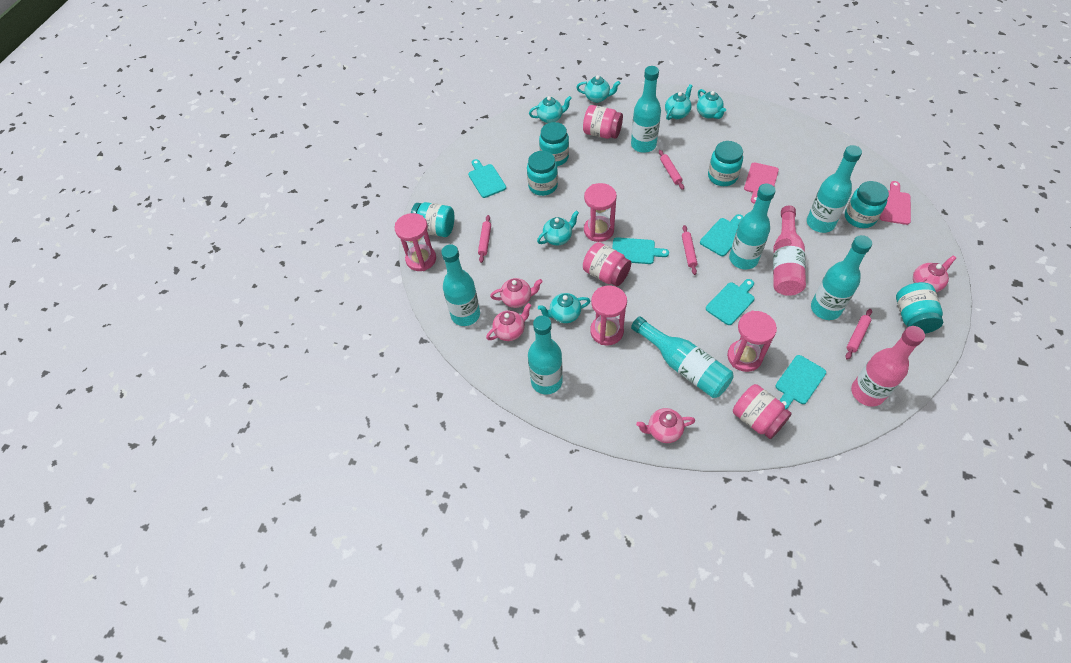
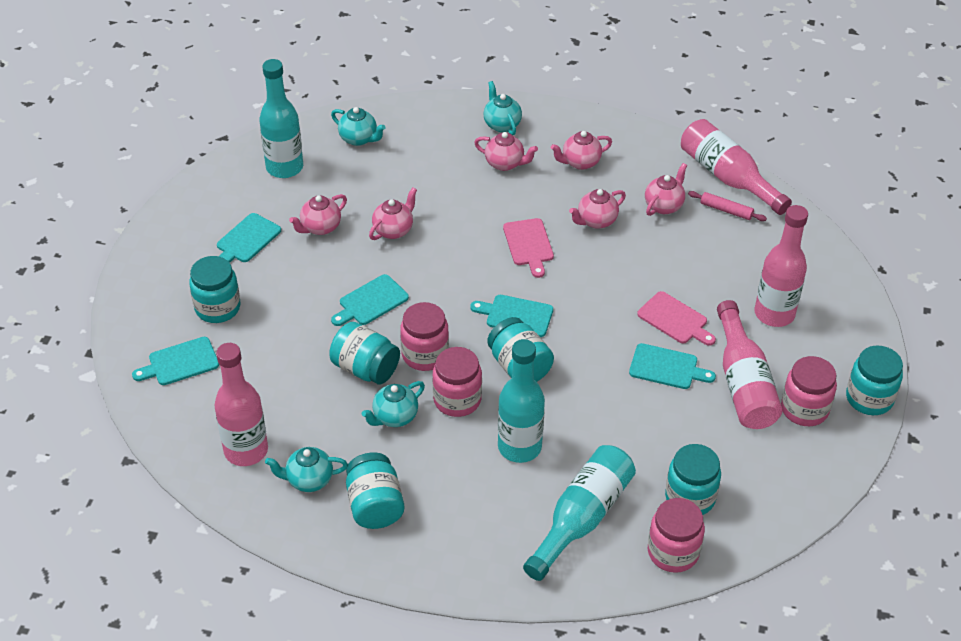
pink bottle: 2 -> 4
pink hourglass: 4 -> 0
pink jar: 3 -> 4
pink rolling pin: 4 -> 1
pink teapot: 4 -> 6
turquoise bottle: 7 -> 3
turquoise teapot: 6 -> 4

